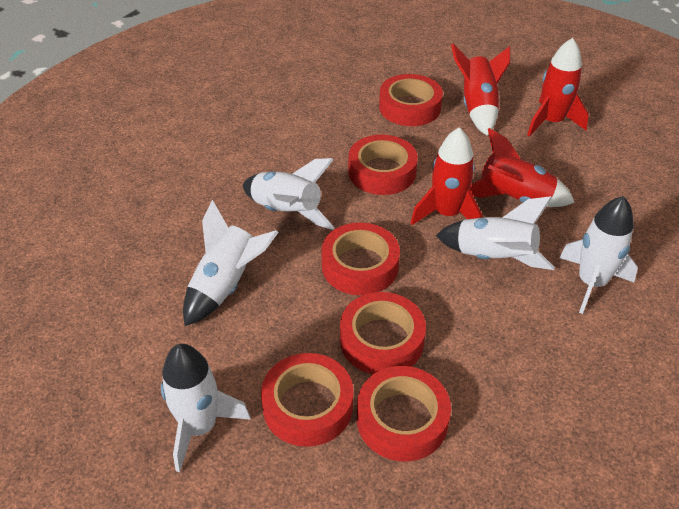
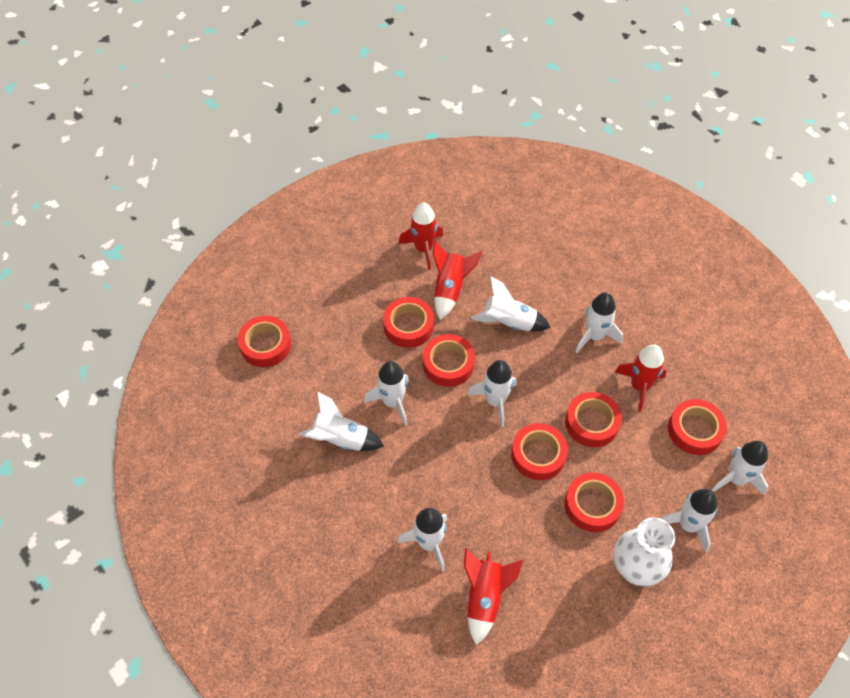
red tape: 6 -> 7
white rocket: 5 -> 8
white vase: 0 -> 1

